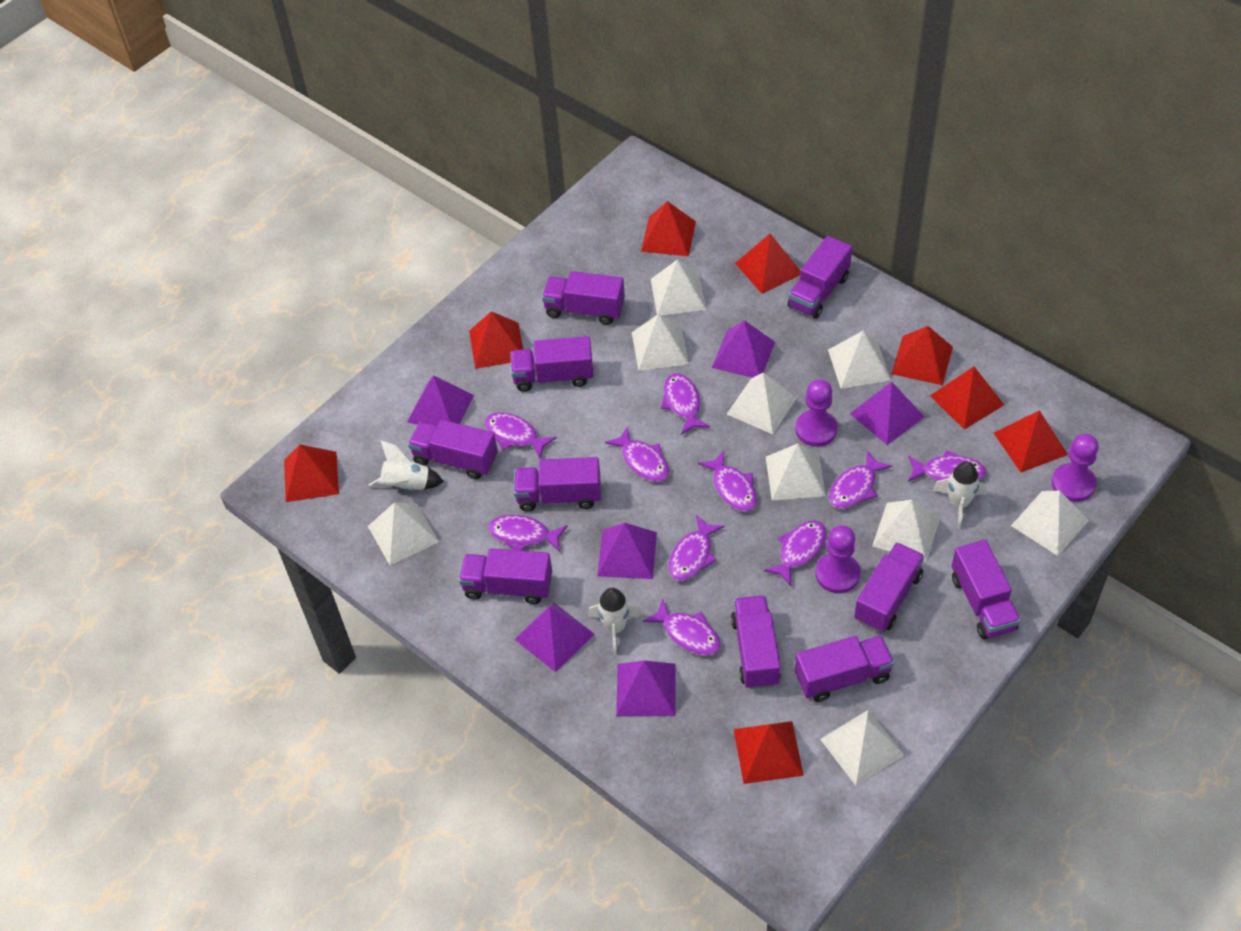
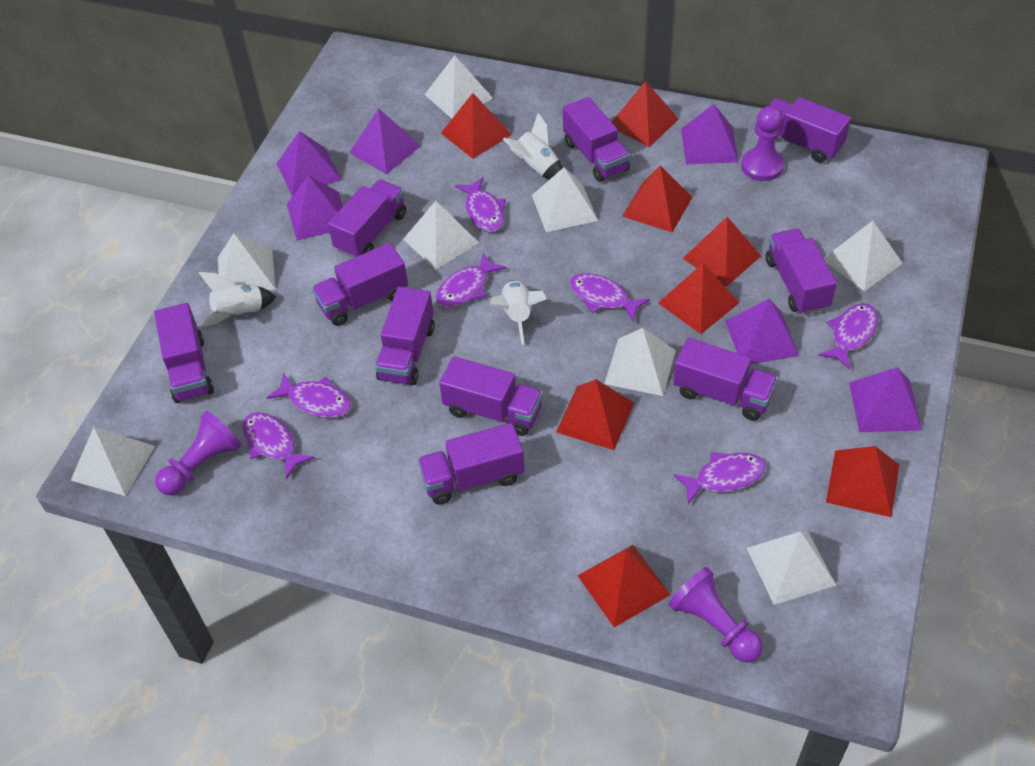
purple fish: 10 -> 7
white pyramid: 9 -> 8

